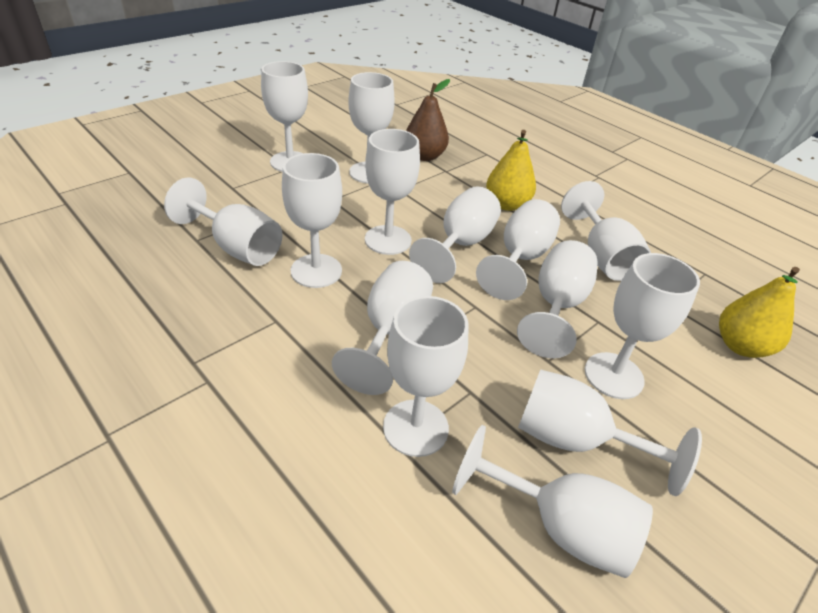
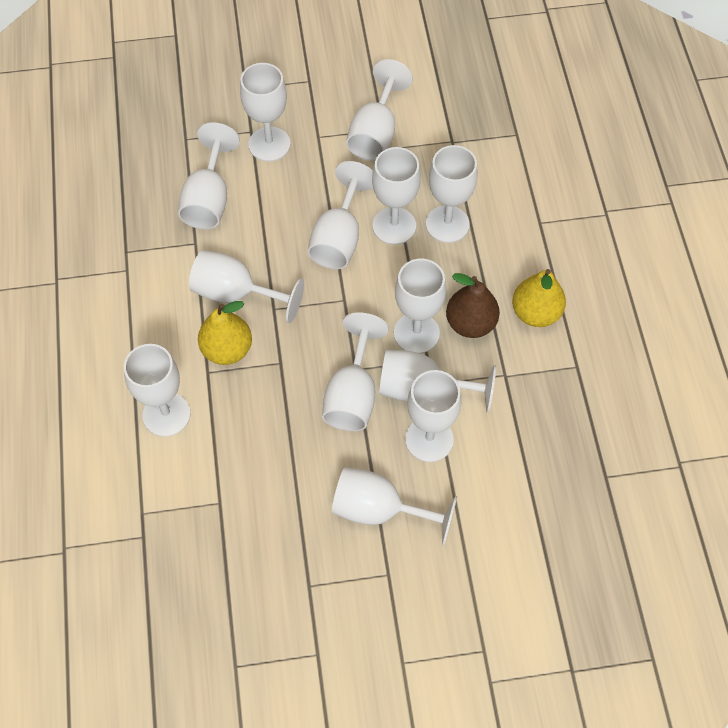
white goblet: 14 -> 13

